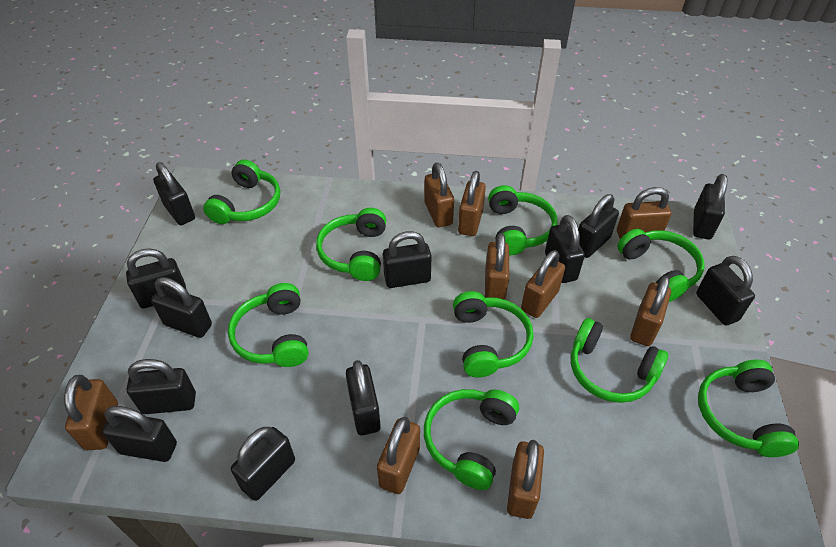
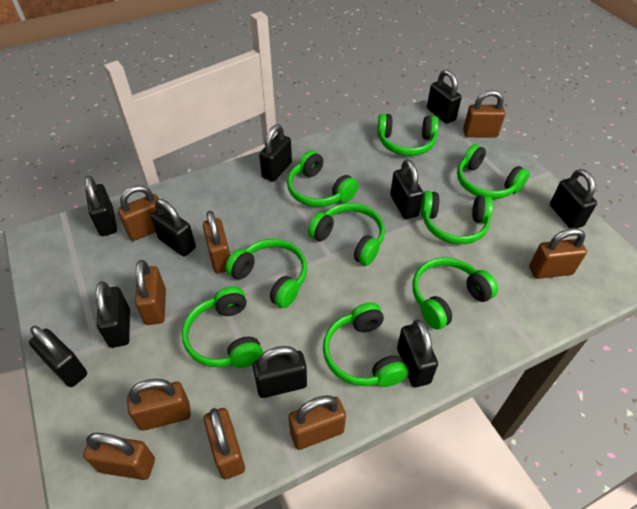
black padlock: 12 -> 10

